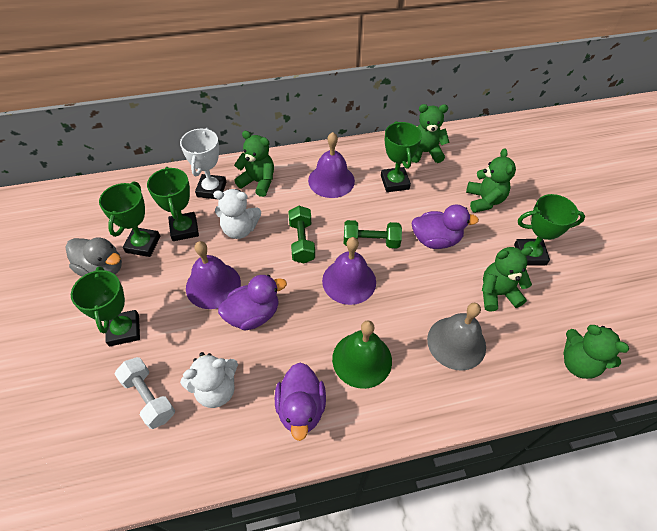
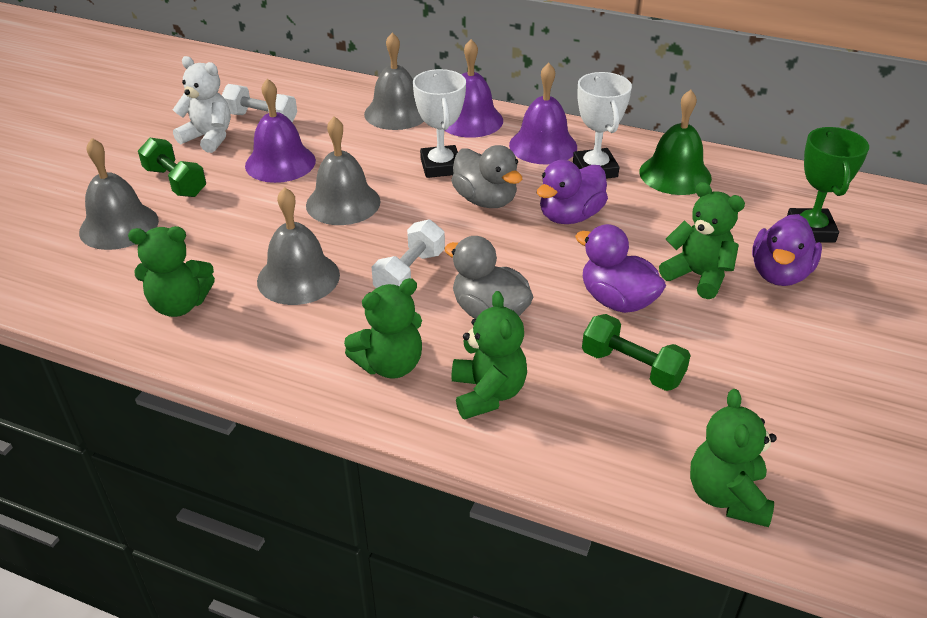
green trophy: 5 -> 1
grey bell: 1 -> 4
grey duck: 1 -> 2
white dumbbell: 1 -> 2
white teddy bear: 2 -> 1
white trophy: 1 -> 2

